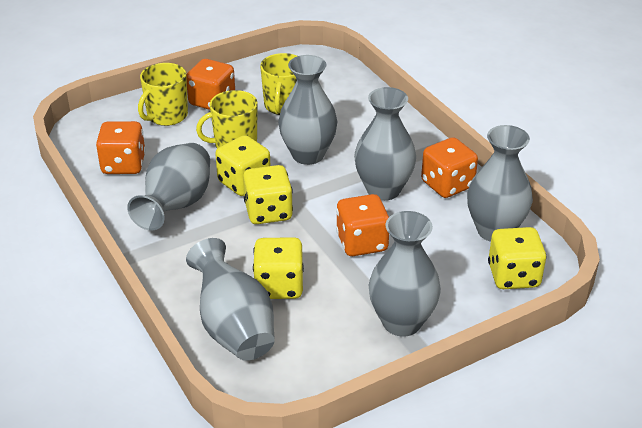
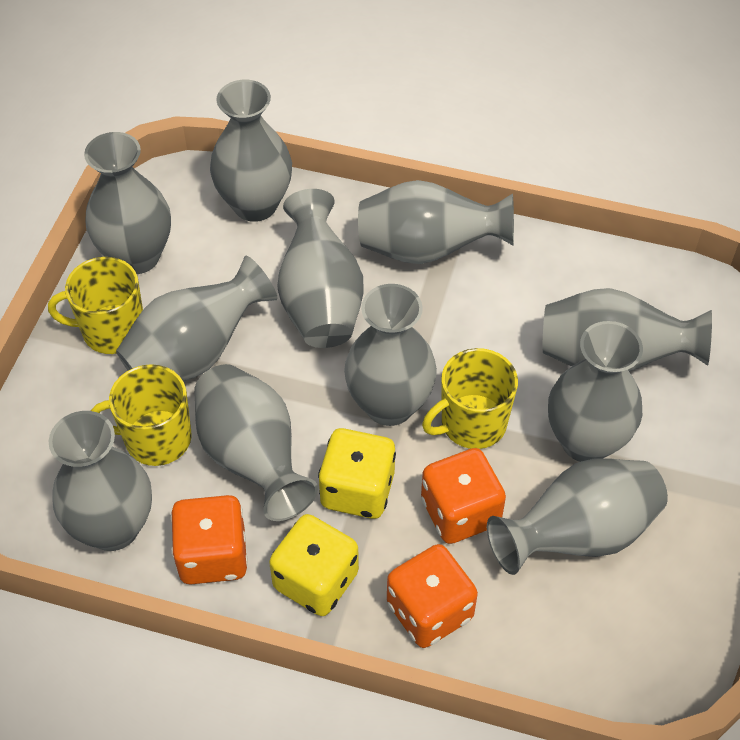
grey vase: 6 -> 11
orange dice: 4 -> 3
yellow dice: 4 -> 2

